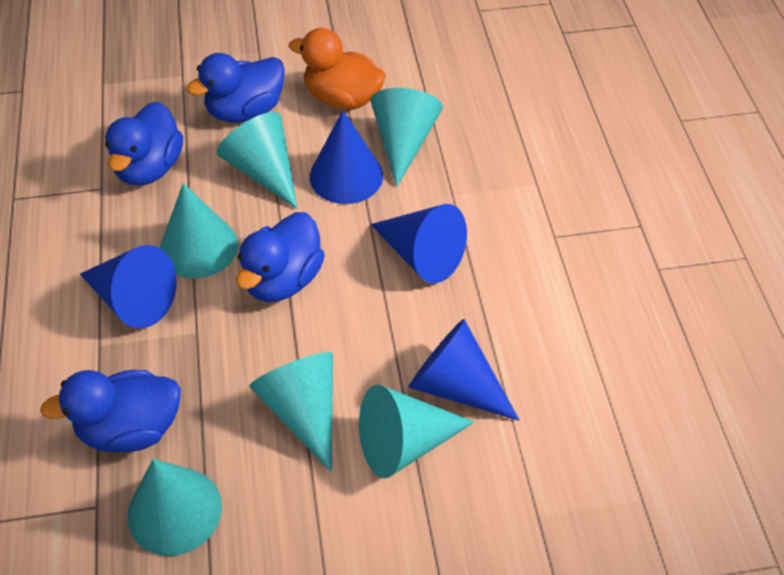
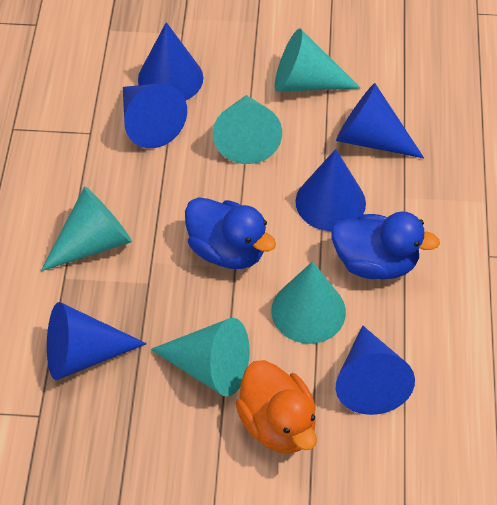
blue cone: 4 -> 6
blue duck: 4 -> 2
turquoise cone: 6 -> 5

